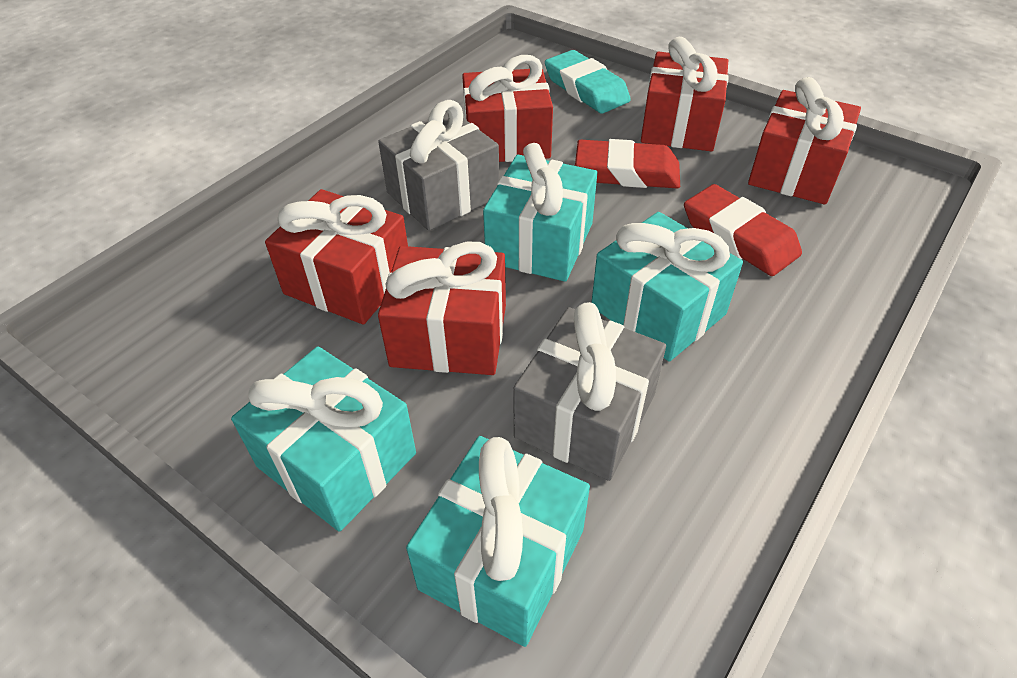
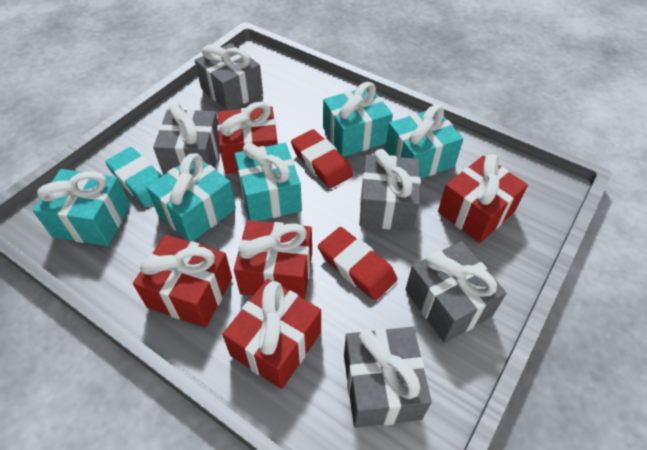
grey gift: 2 -> 5
turquoise gift: 4 -> 5

